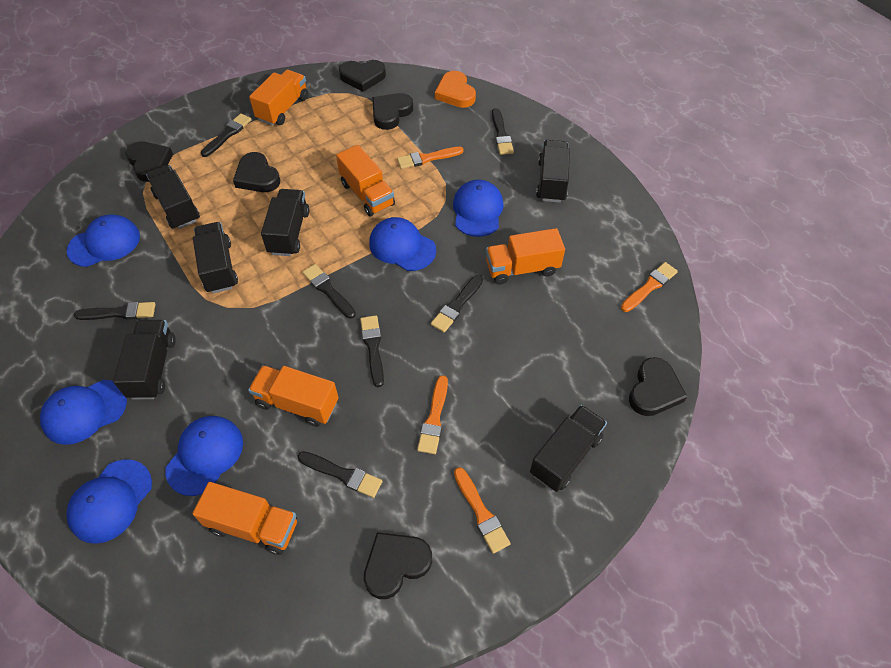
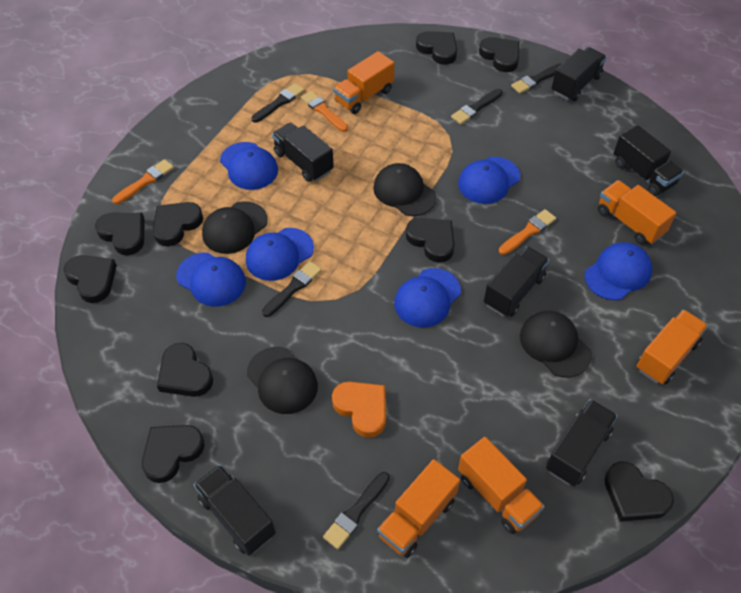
black brush: 7 -> 5
black cap: 0 -> 4
black heart: 6 -> 9
orange brush: 4 -> 3

